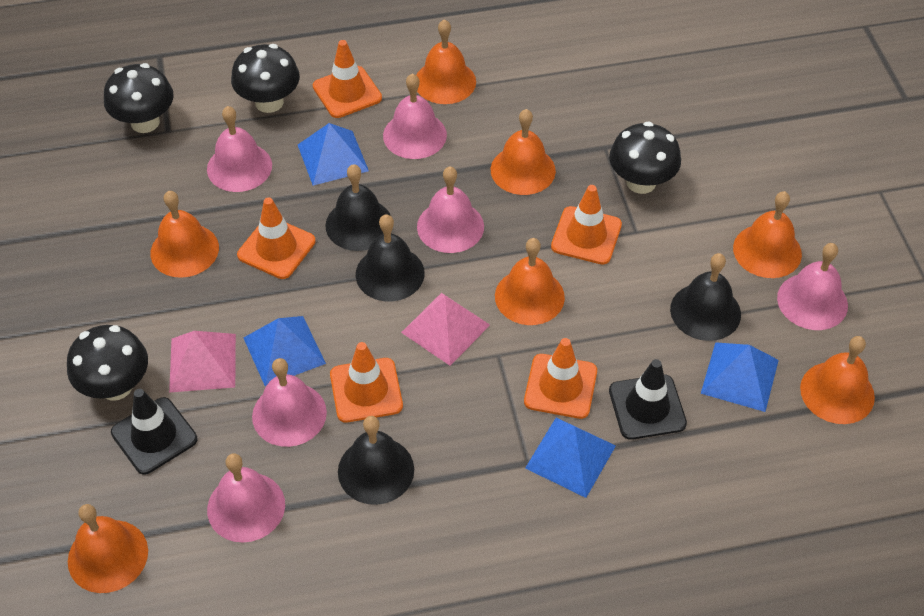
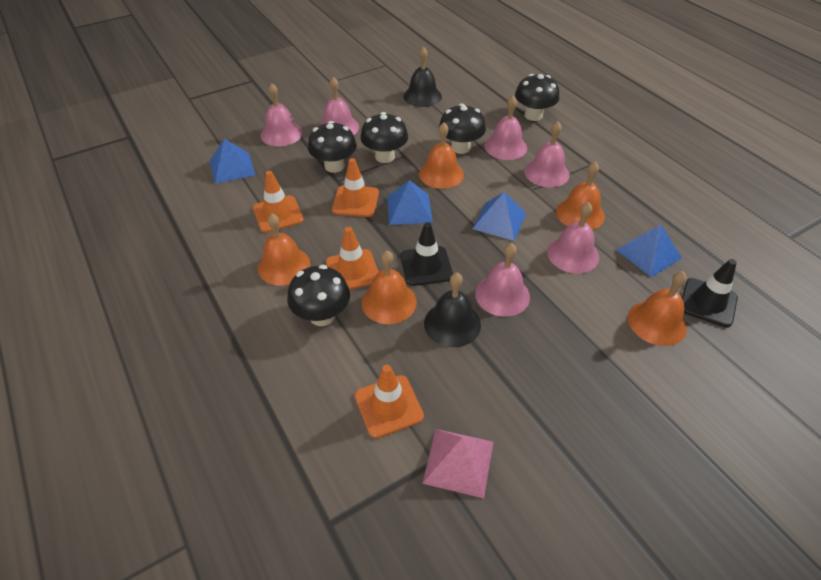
black bell: 4 -> 2
black mushroom: 4 -> 5
orange bell: 7 -> 5
orange traffic cone: 5 -> 4
pink pyramid: 2 -> 1

